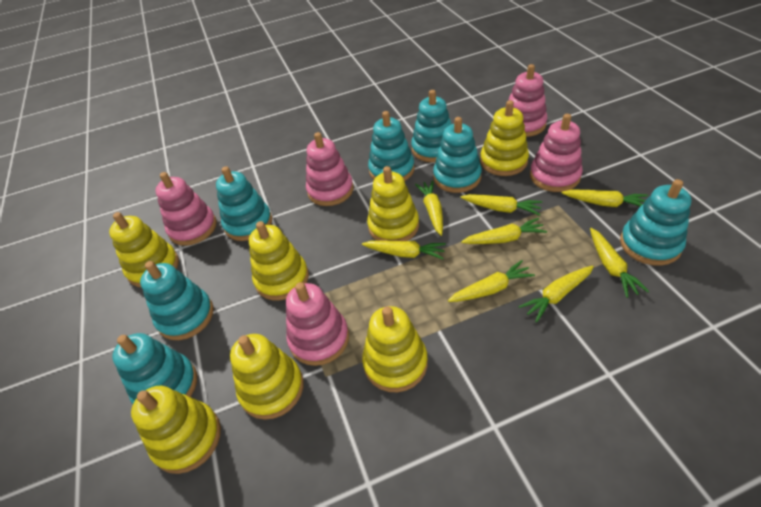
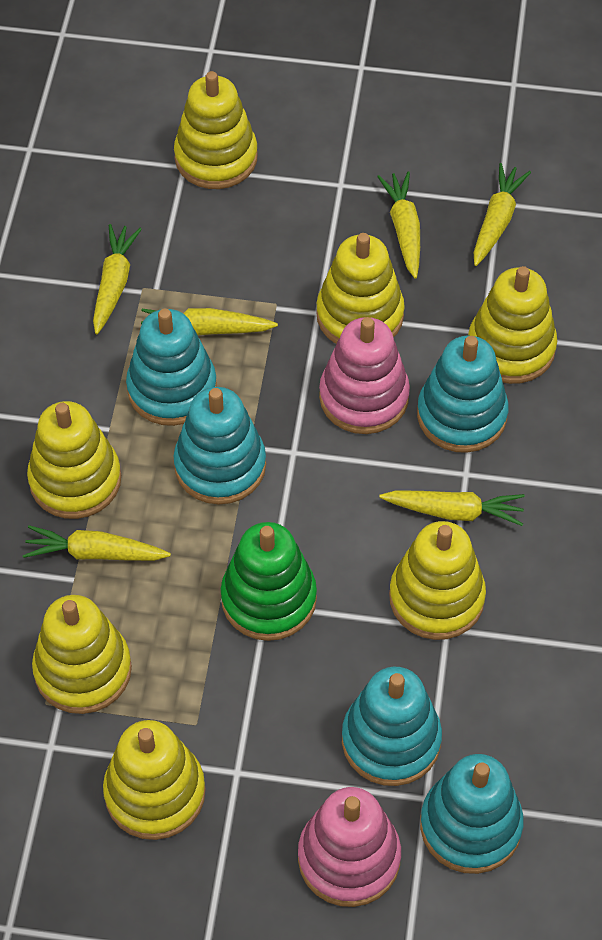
green stacking toy: 0 -> 1
pink stacking toy: 5 -> 2
turquoise stacking toy: 7 -> 5
yellow carrot: 8 -> 6

